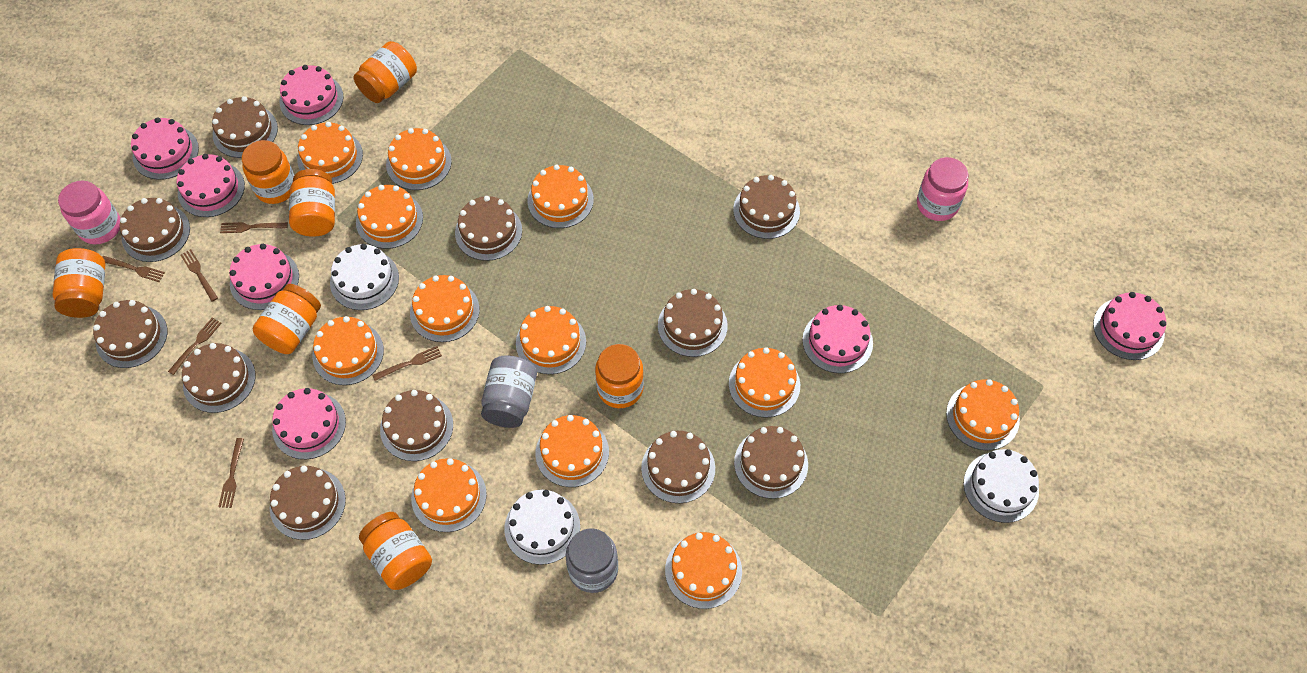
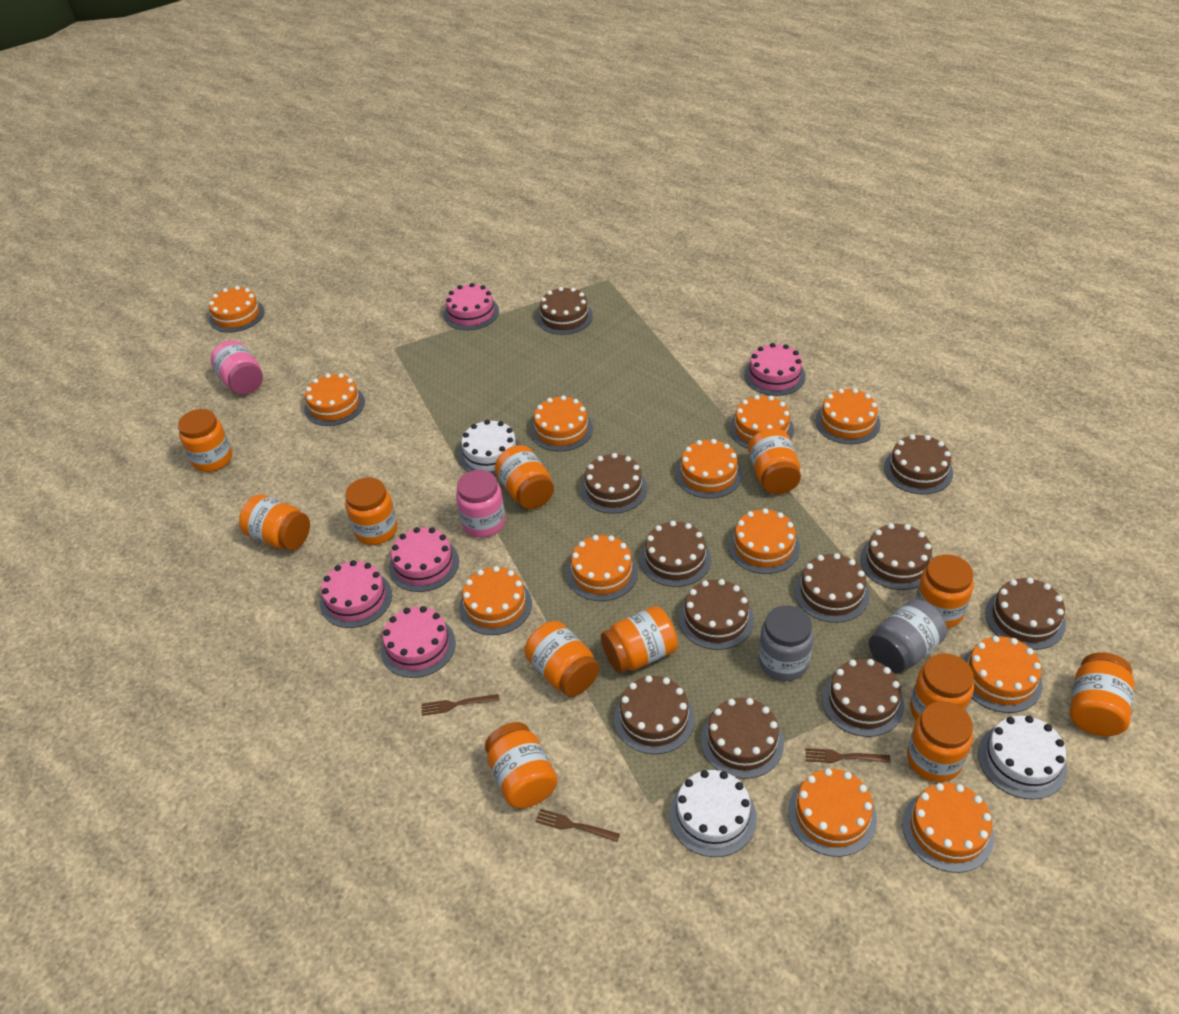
brown fork: 6 -> 3
orange jar: 7 -> 12
pink cake: 7 -> 5

